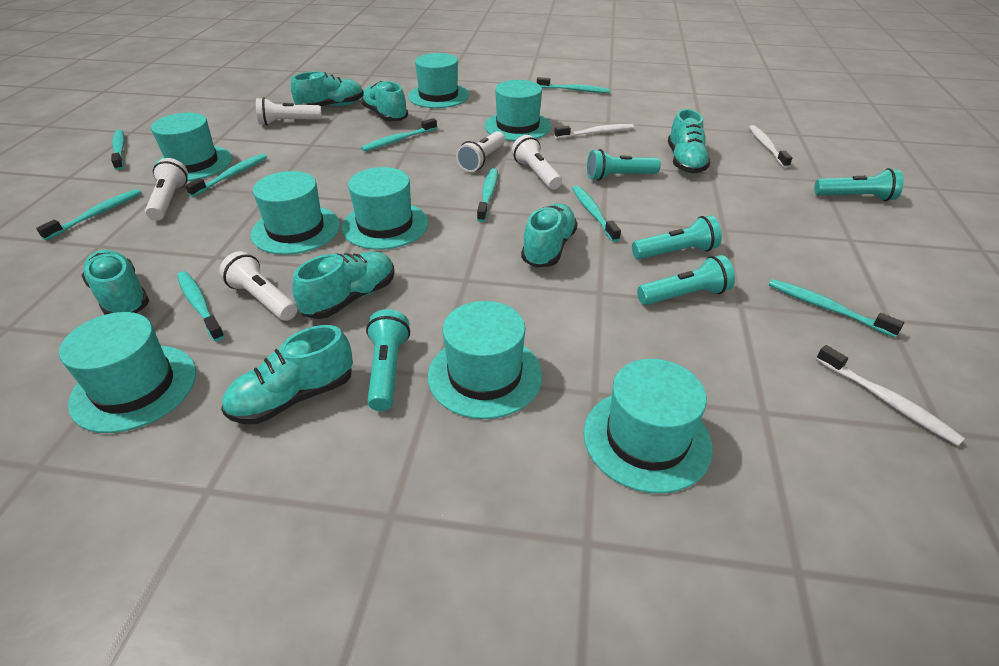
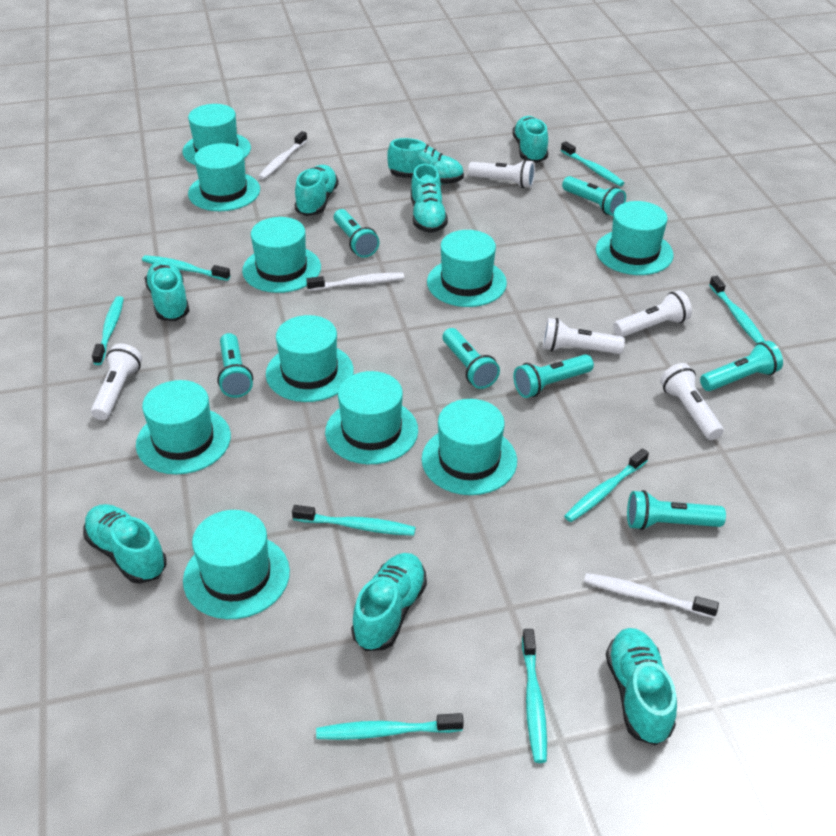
turquoise flashlight: 5 -> 7
turquoise hat: 8 -> 10
turquoise shoe: 7 -> 8
turquoise toothbrush: 9 -> 8

